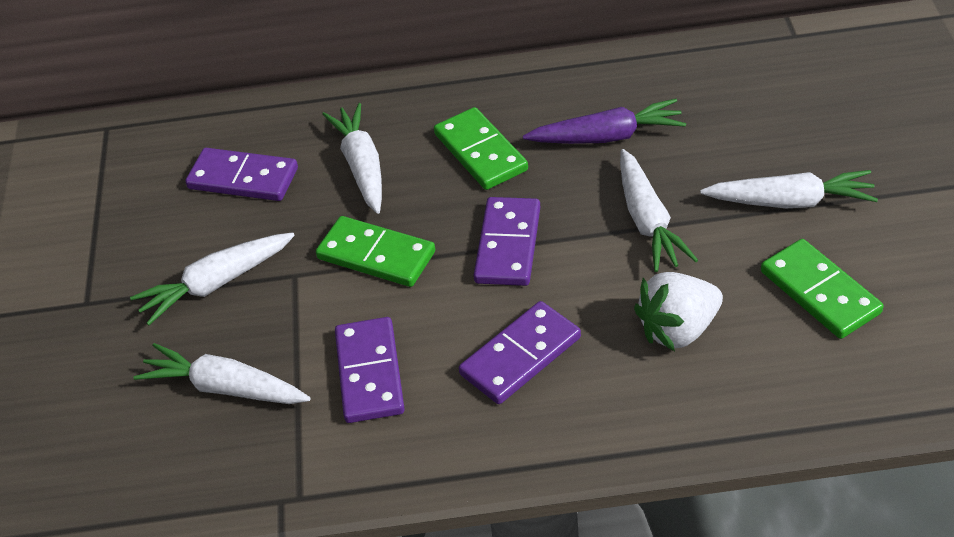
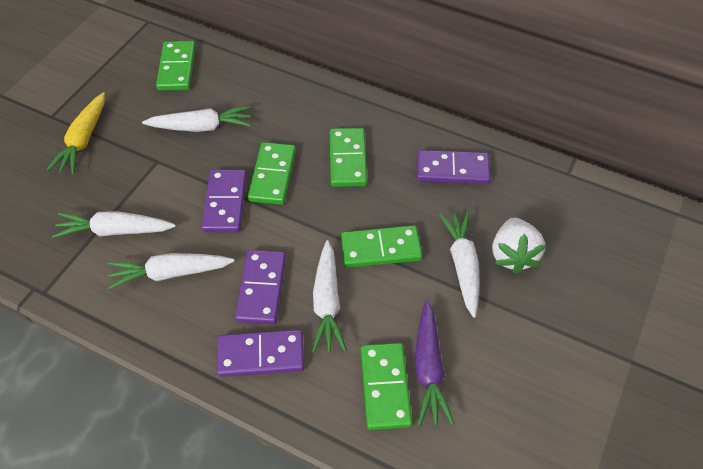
green domino: 3 -> 5
yellow carrot: 0 -> 1

